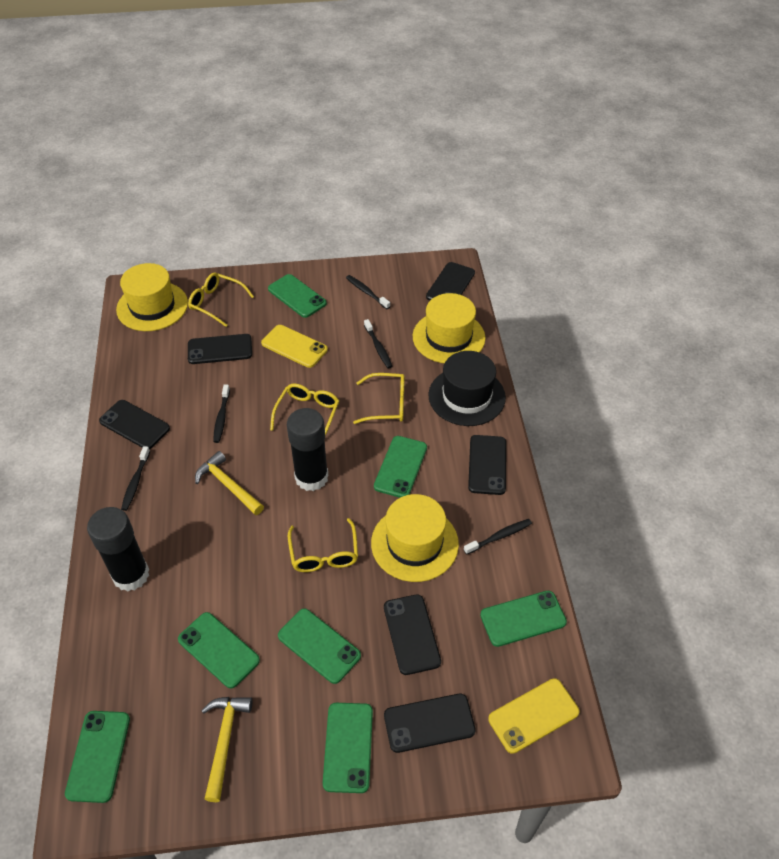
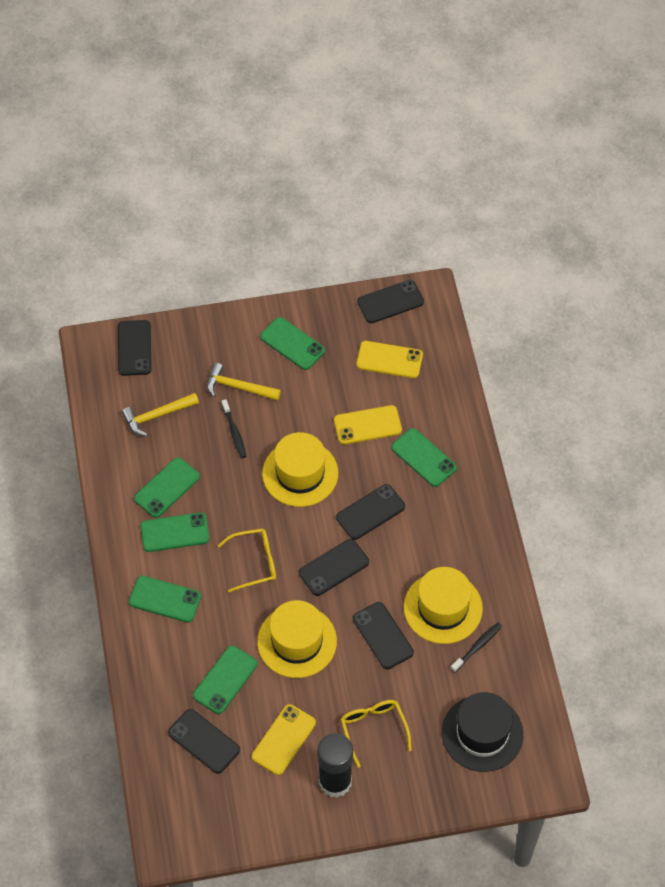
black glue stick: 2 -> 1
black toothbrush: 5 -> 2
green phone: 7 -> 6
yellow glasses: 4 -> 2
yellow phone: 2 -> 3

